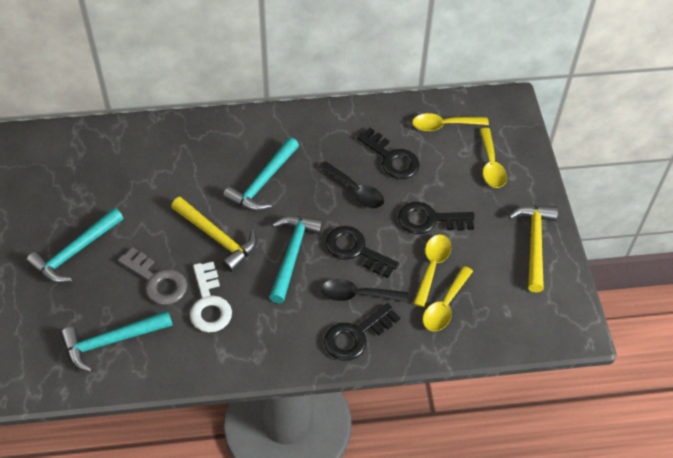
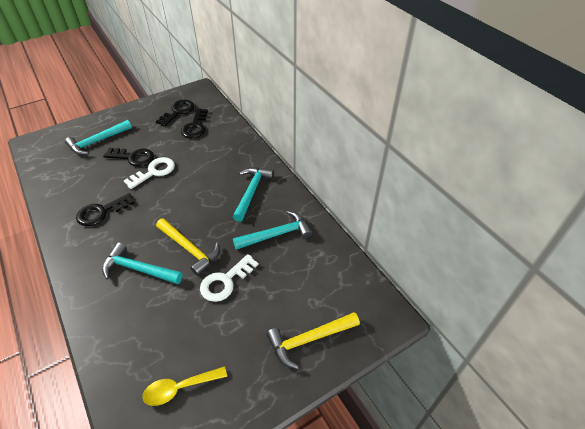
black spoon: 2 -> 0
grey key: 1 -> 0
white key: 1 -> 2
yellow spoon: 4 -> 1

